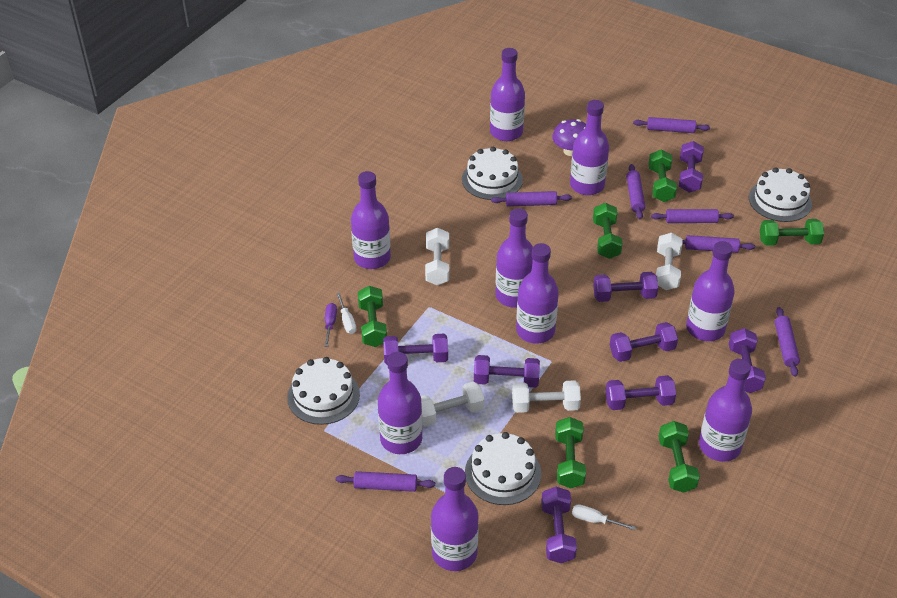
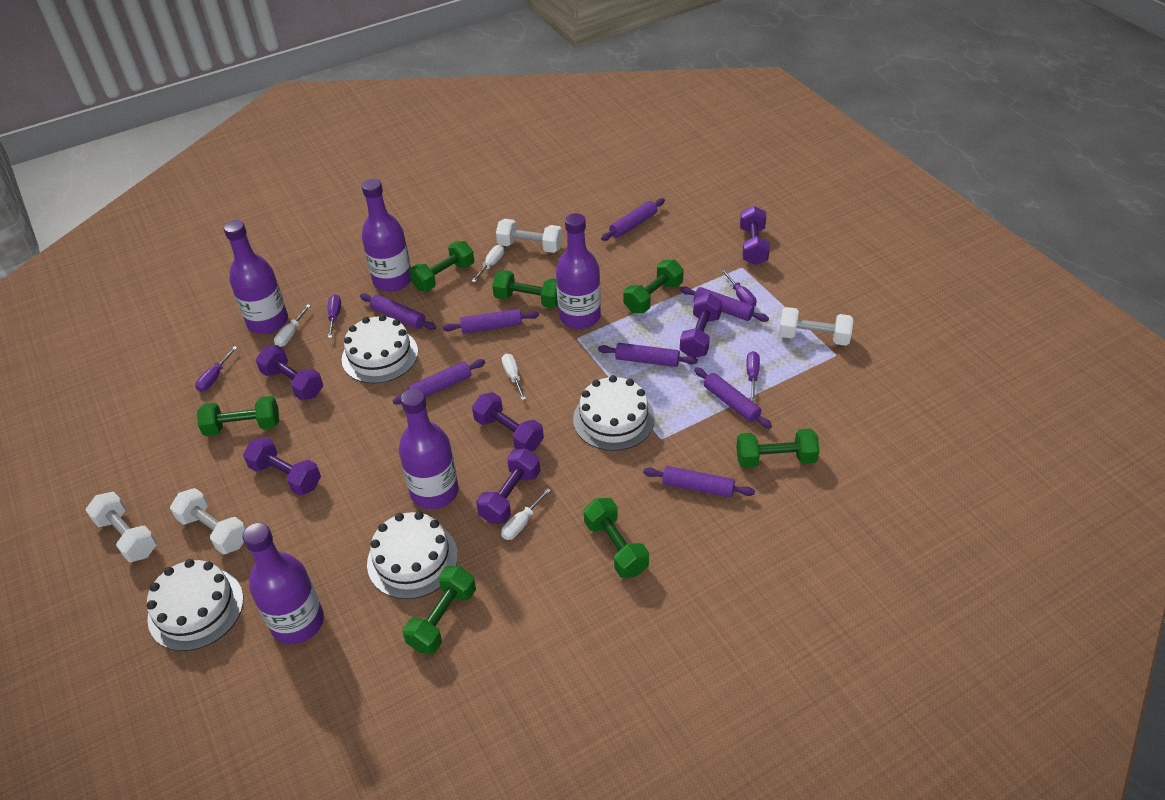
green dumbbell: 6 -> 7
purple bottle: 9 -> 5
purple dumbbell: 8 -> 6
purple mushroom: 1 -> 0
purple rolling pin: 7 -> 8
purple screwdriver: 1 -> 4
white screwdriver: 2 -> 4

